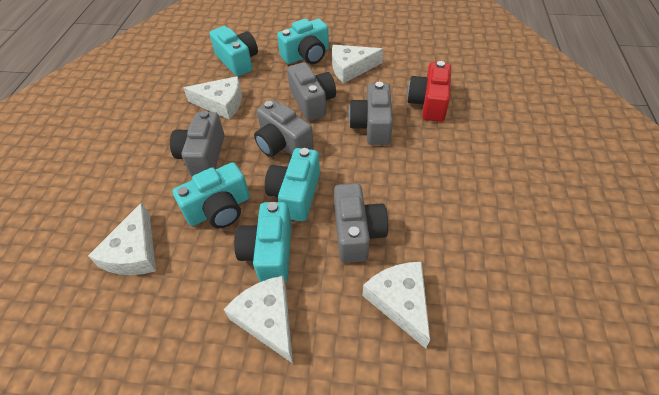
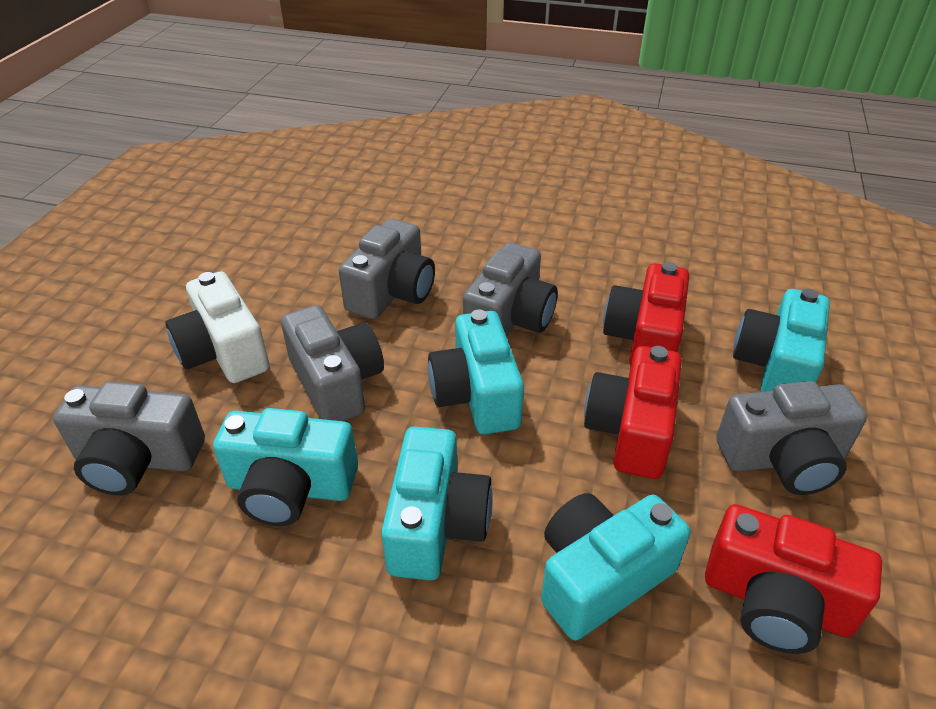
red camera: 1 -> 3
white camera: 0 -> 1
white cheese: 5 -> 0

